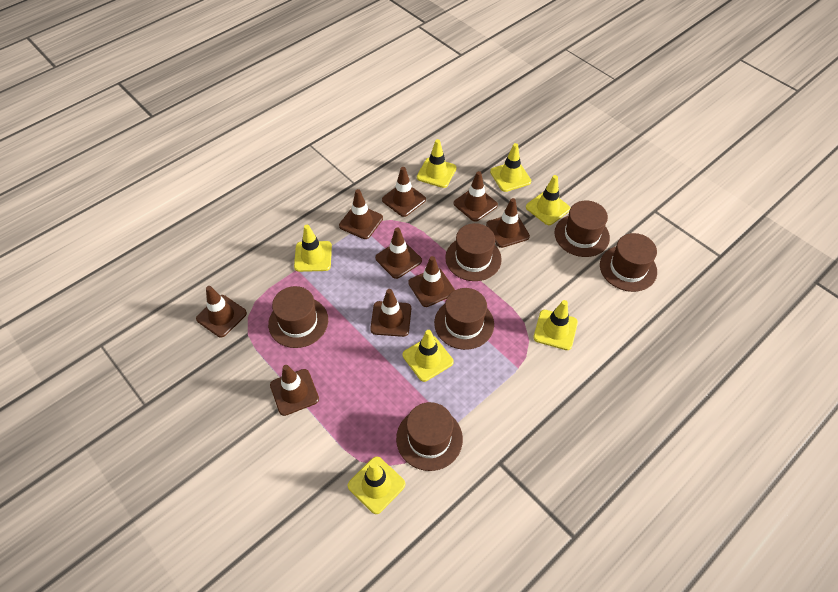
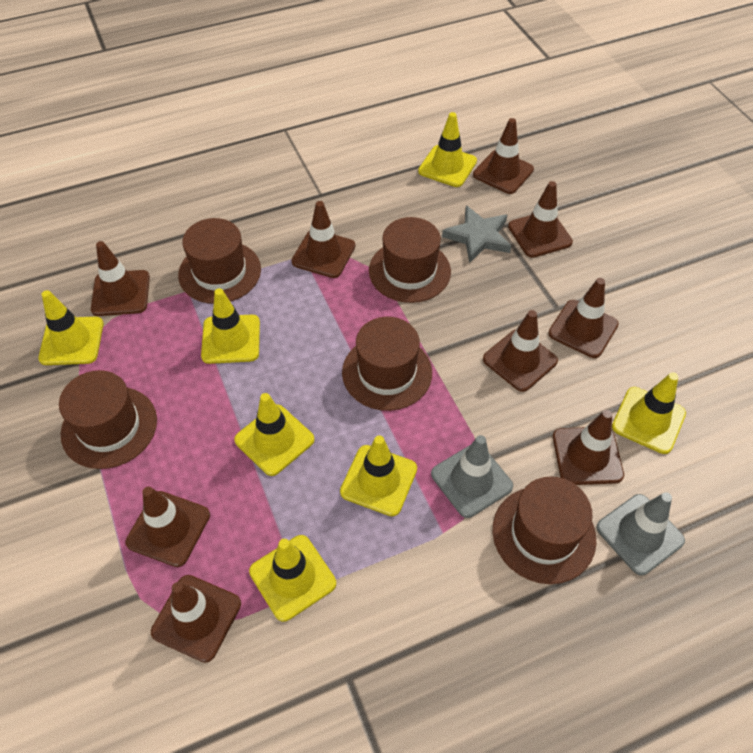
brown hat: 6 -> 5
grey star: 0 -> 1
grey traffic cone: 0 -> 2

